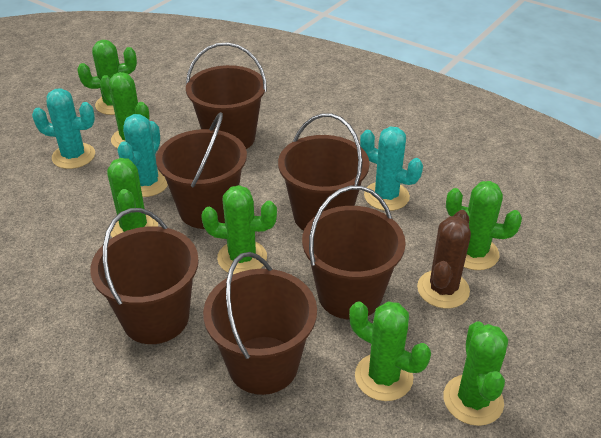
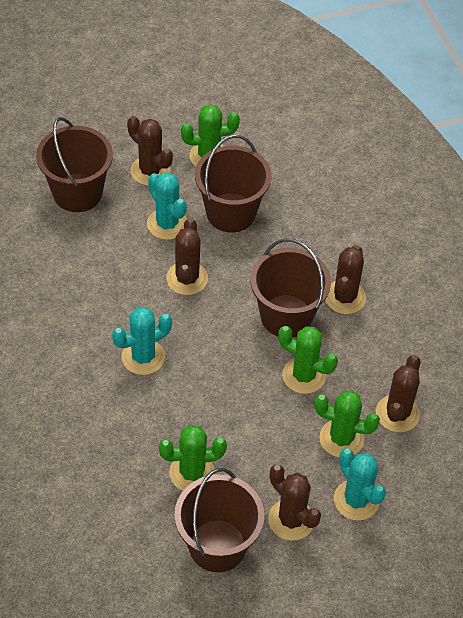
brown bucket: 6 -> 4
brown cactus: 1 -> 5
green cactus: 7 -> 4

